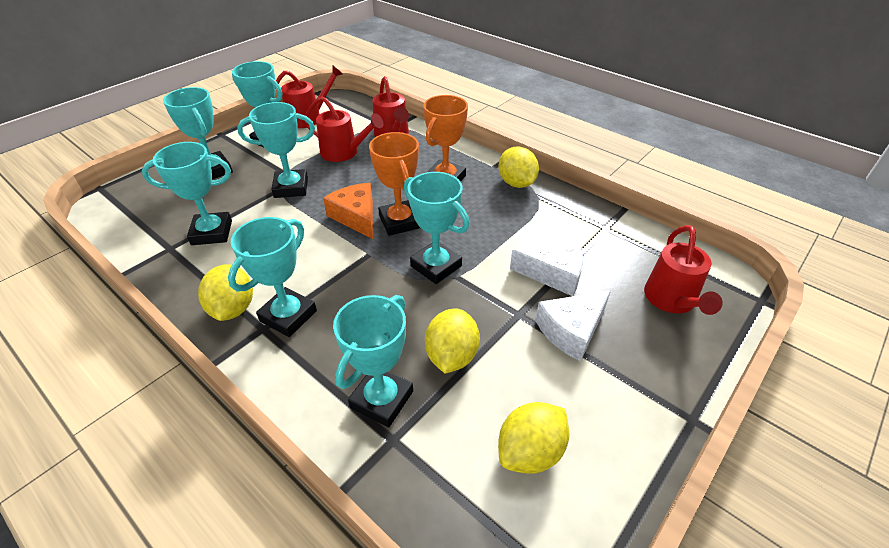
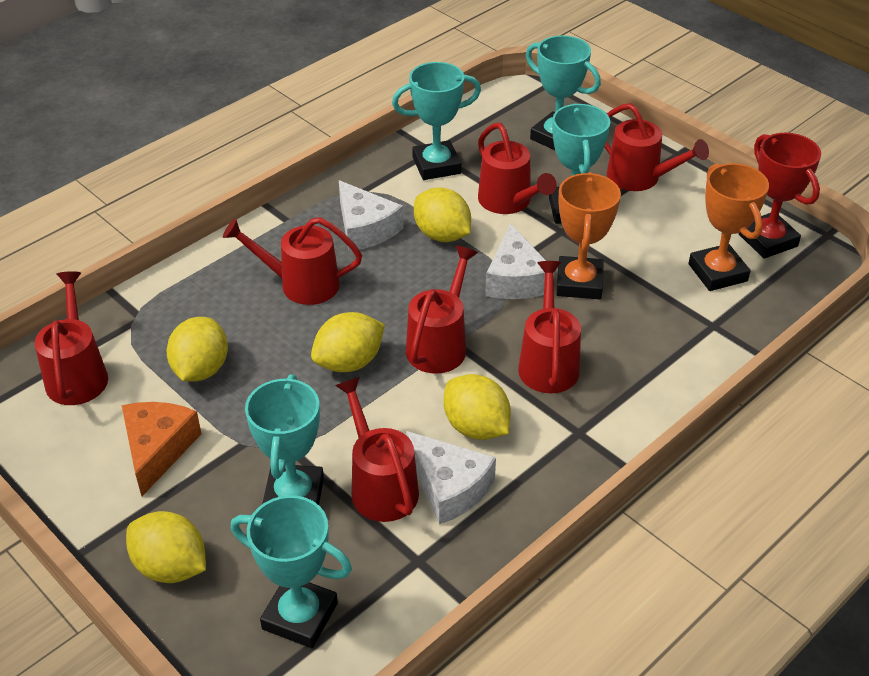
red trophy: 0 -> 1
red watering can: 4 -> 7
turquoise trophy: 7 -> 5
white cheese: 2 -> 3
yellow lemon: 4 -> 5

